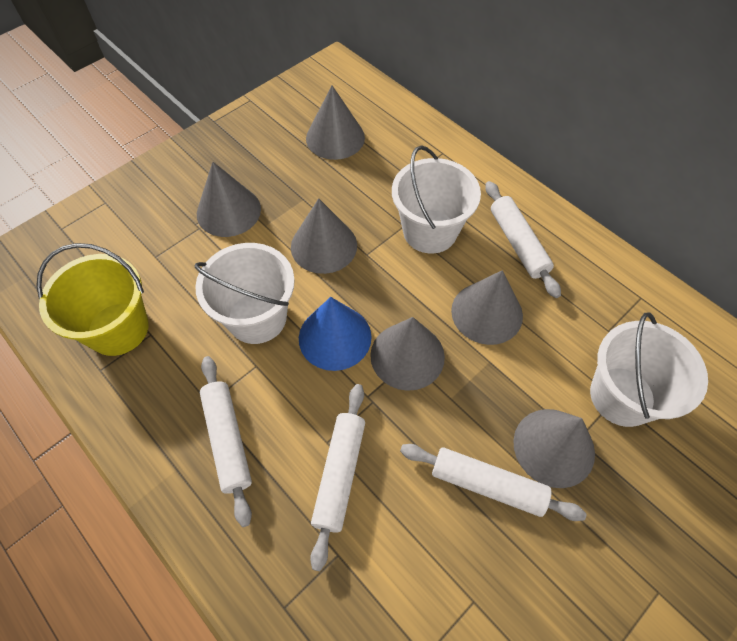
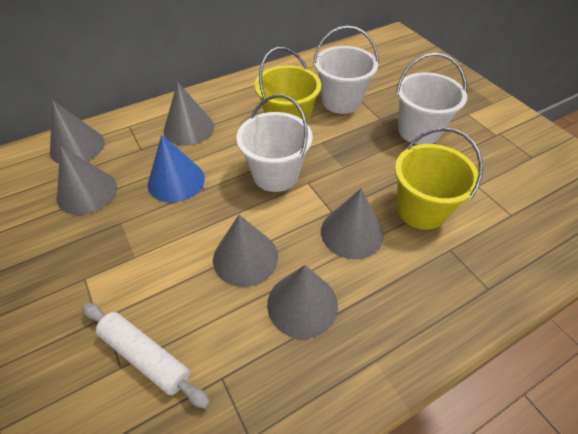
white rolling pin: 4 -> 1
yellow bucket: 1 -> 2

